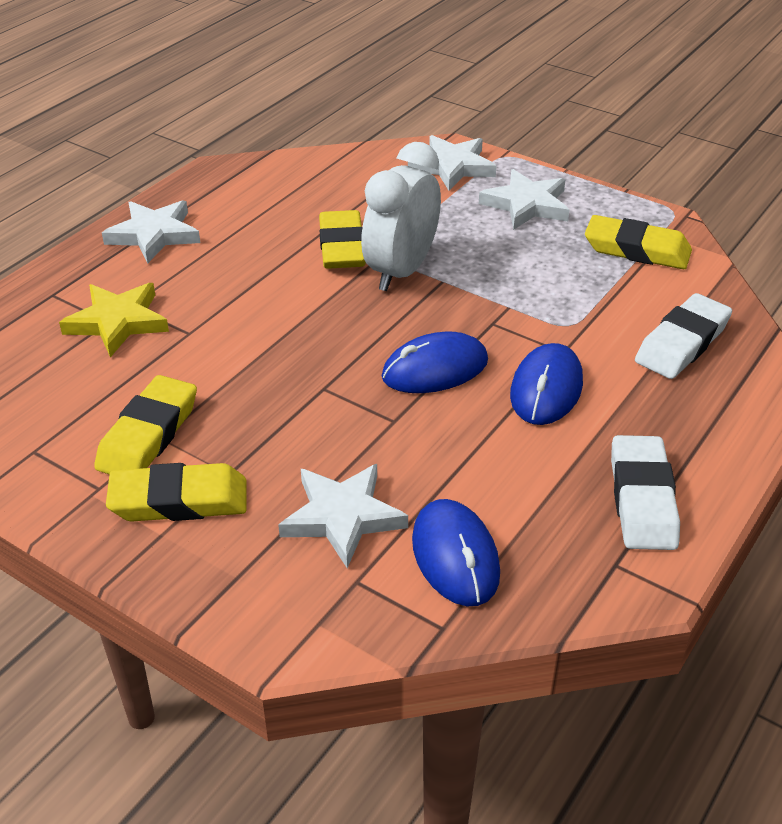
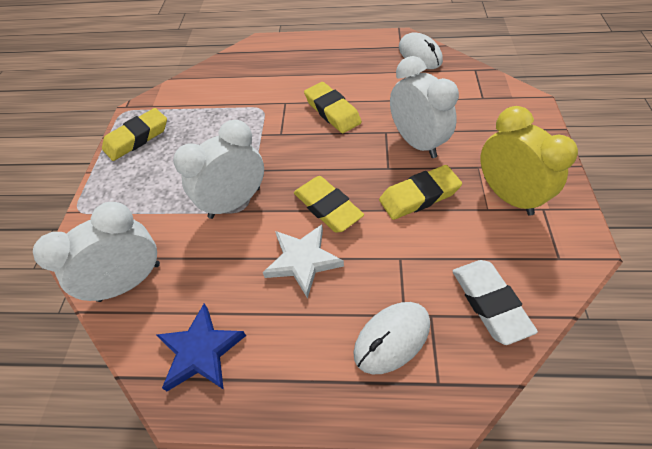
blue mouse: 3 -> 0
blue star: 0 -> 1
white clock: 1 -> 3
white eraser: 2 -> 1
white mouse: 0 -> 2
white star: 4 -> 1
yellow clock: 0 -> 1
yellow star: 1 -> 0

